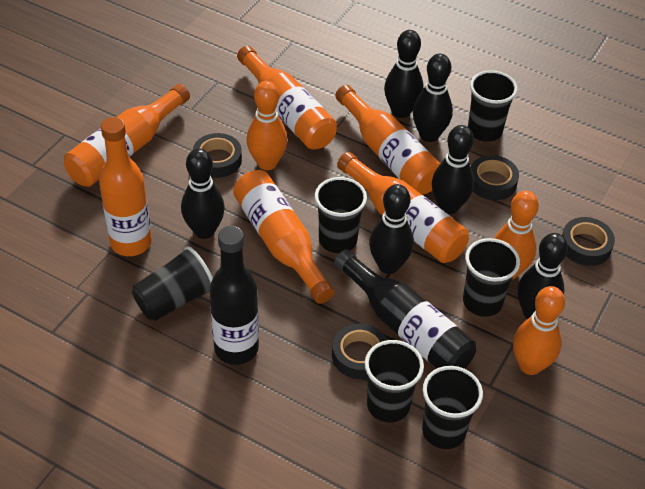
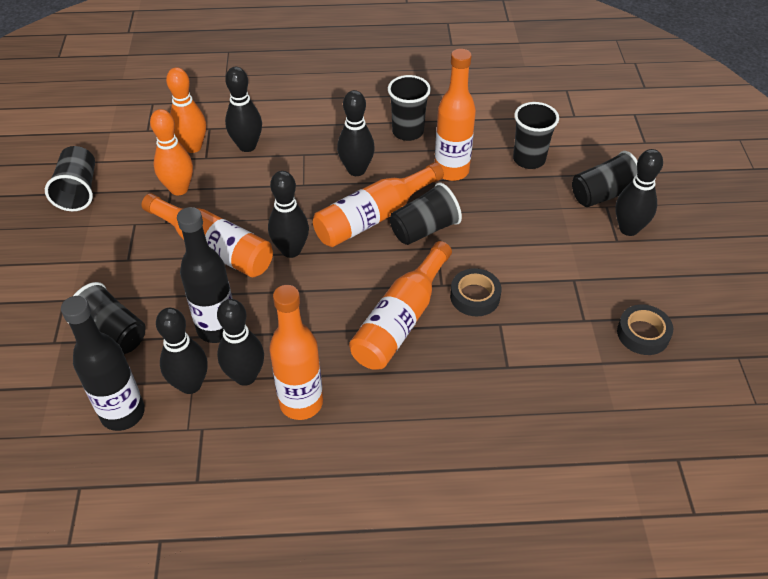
black tape: 4 -> 2
orange bottle: 6 -> 5
orange bowling pin: 3 -> 2

